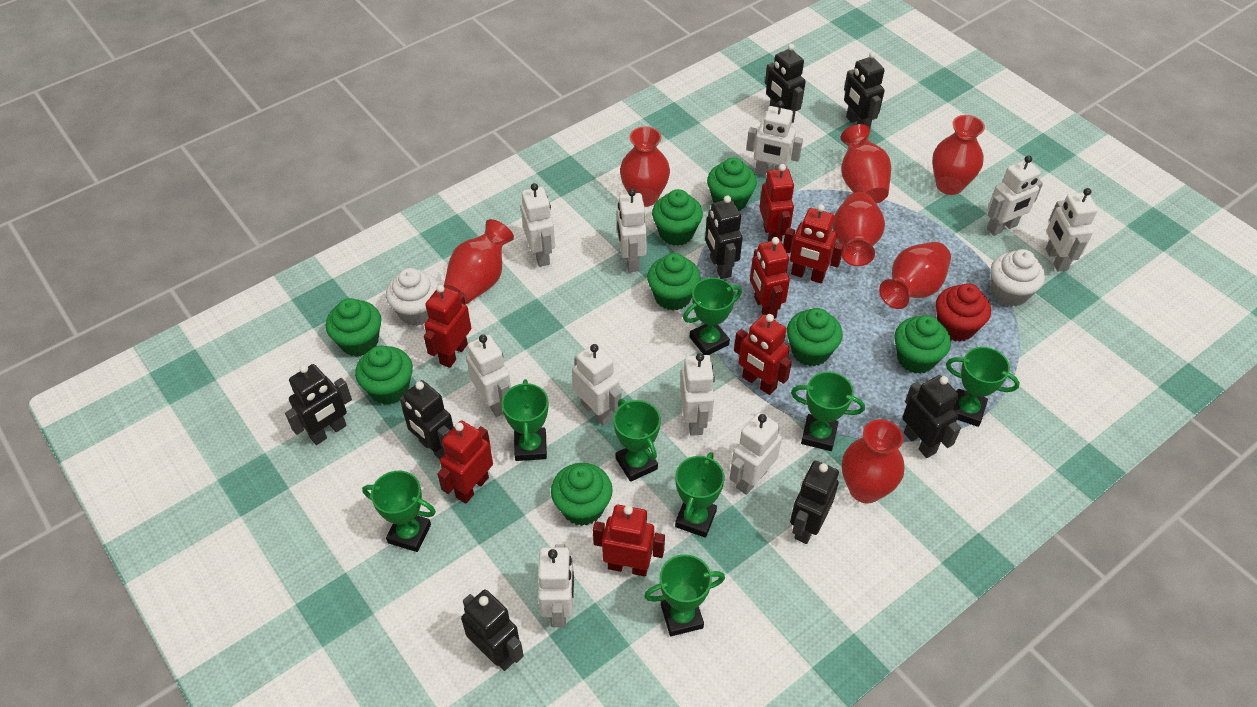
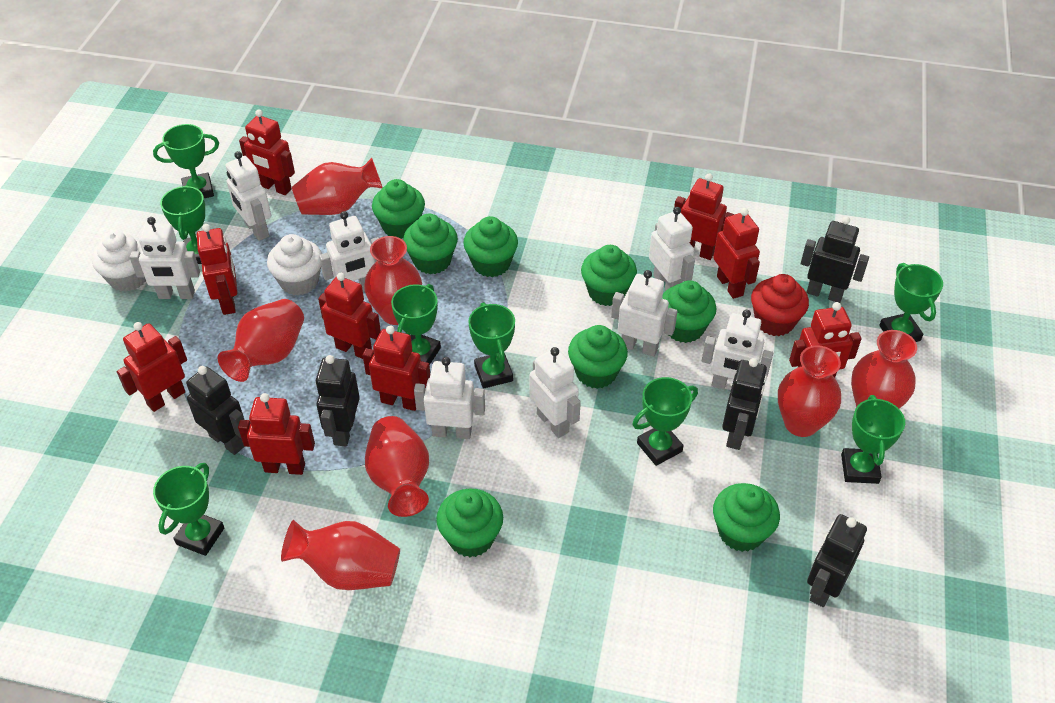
black robot: 8 -> 5
red robot: 7 -> 9
white robot: 10 -> 8

